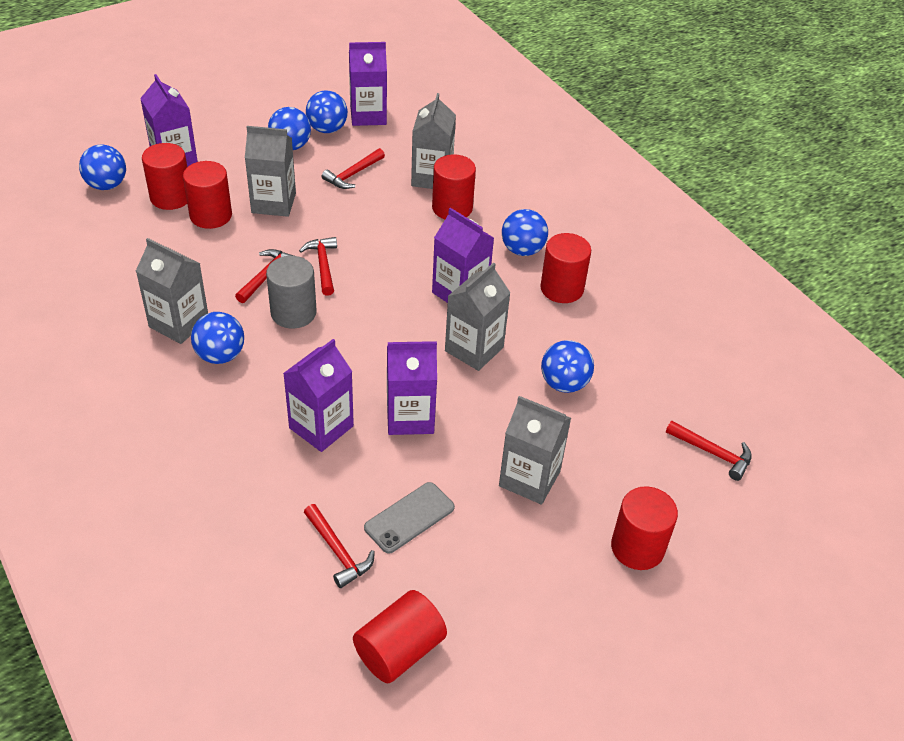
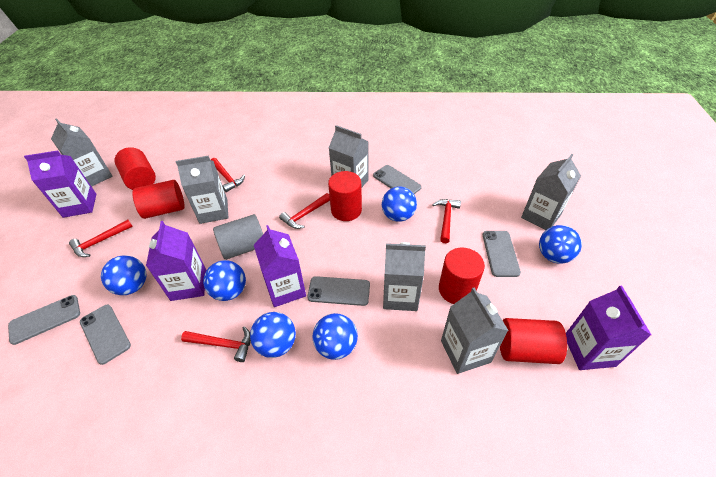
grey carton: 5 -> 6
grey phone: 1 -> 5
purple carton: 5 -> 4
red cylinder: 6 -> 5

